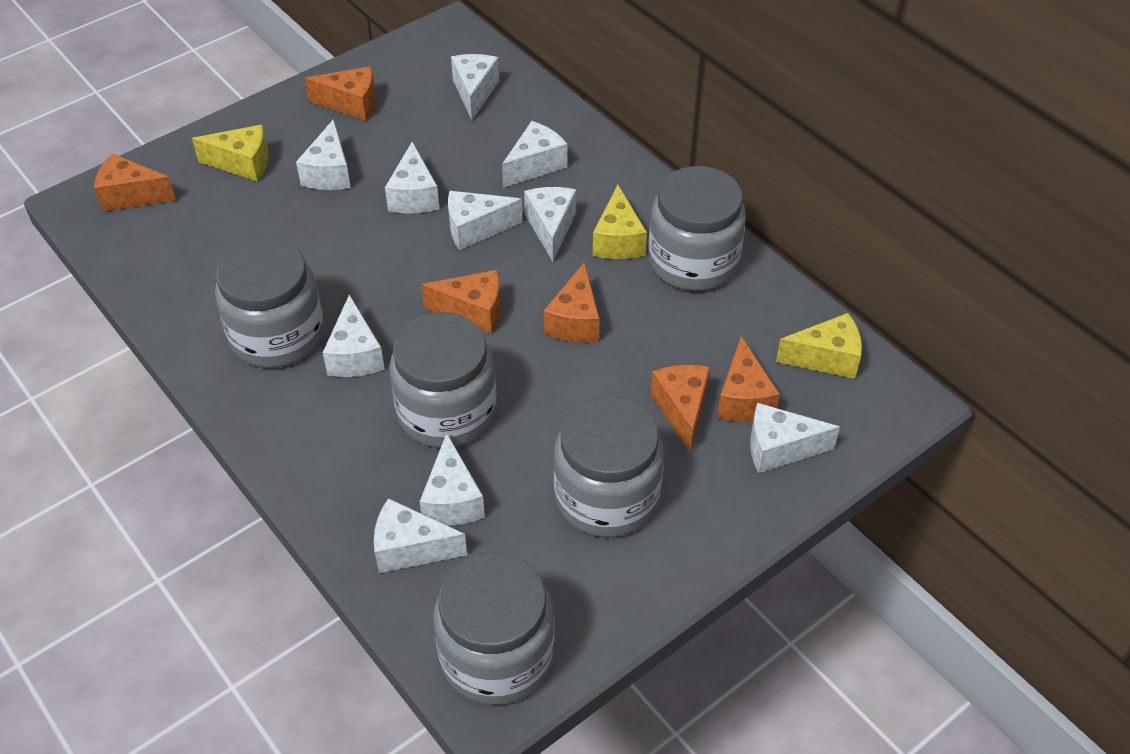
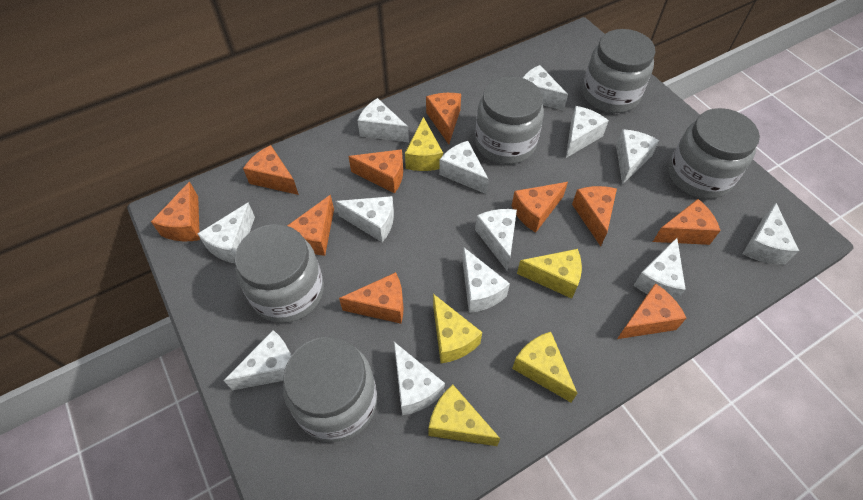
orange cheese: 6 -> 10
white cheese: 10 -> 13
yellow cheese: 3 -> 5

